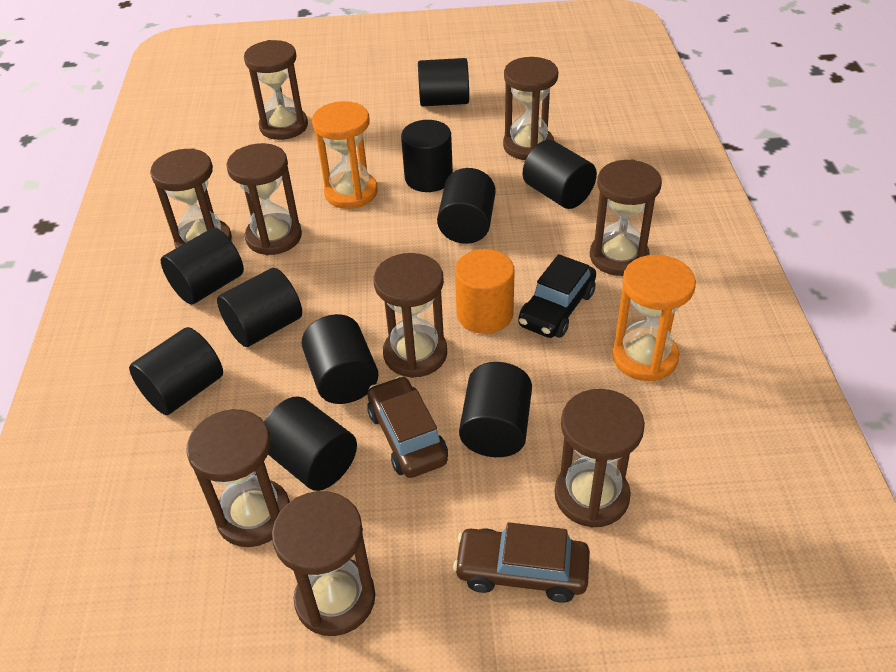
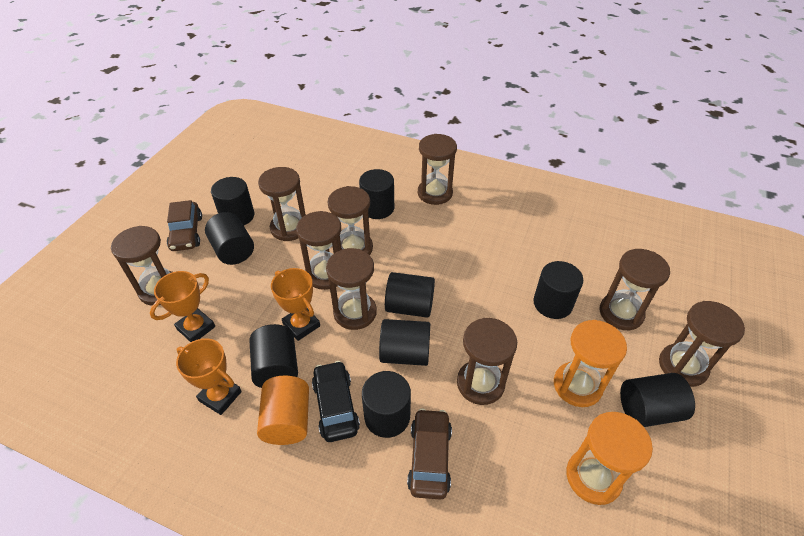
black cylinder: 10 -> 9
orange trophy: 0 -> 3

